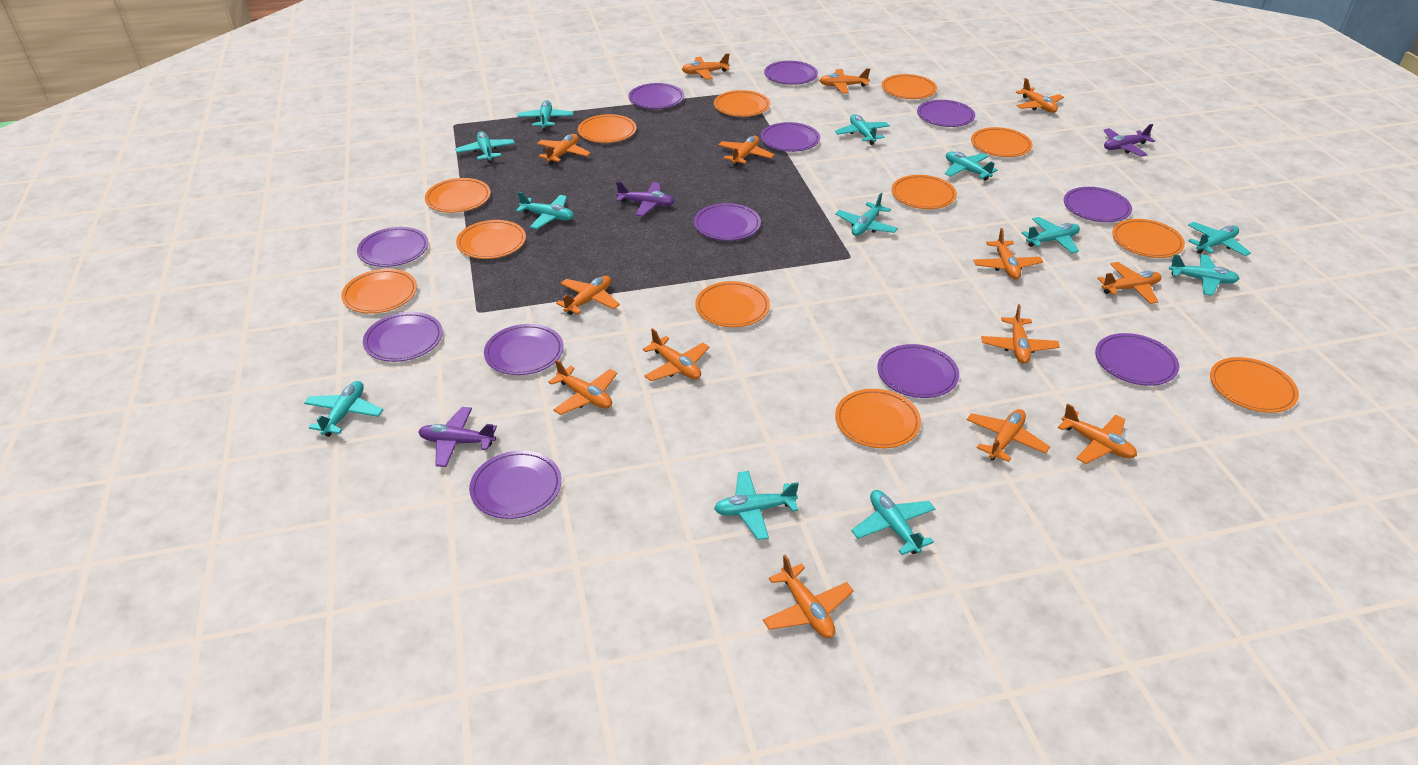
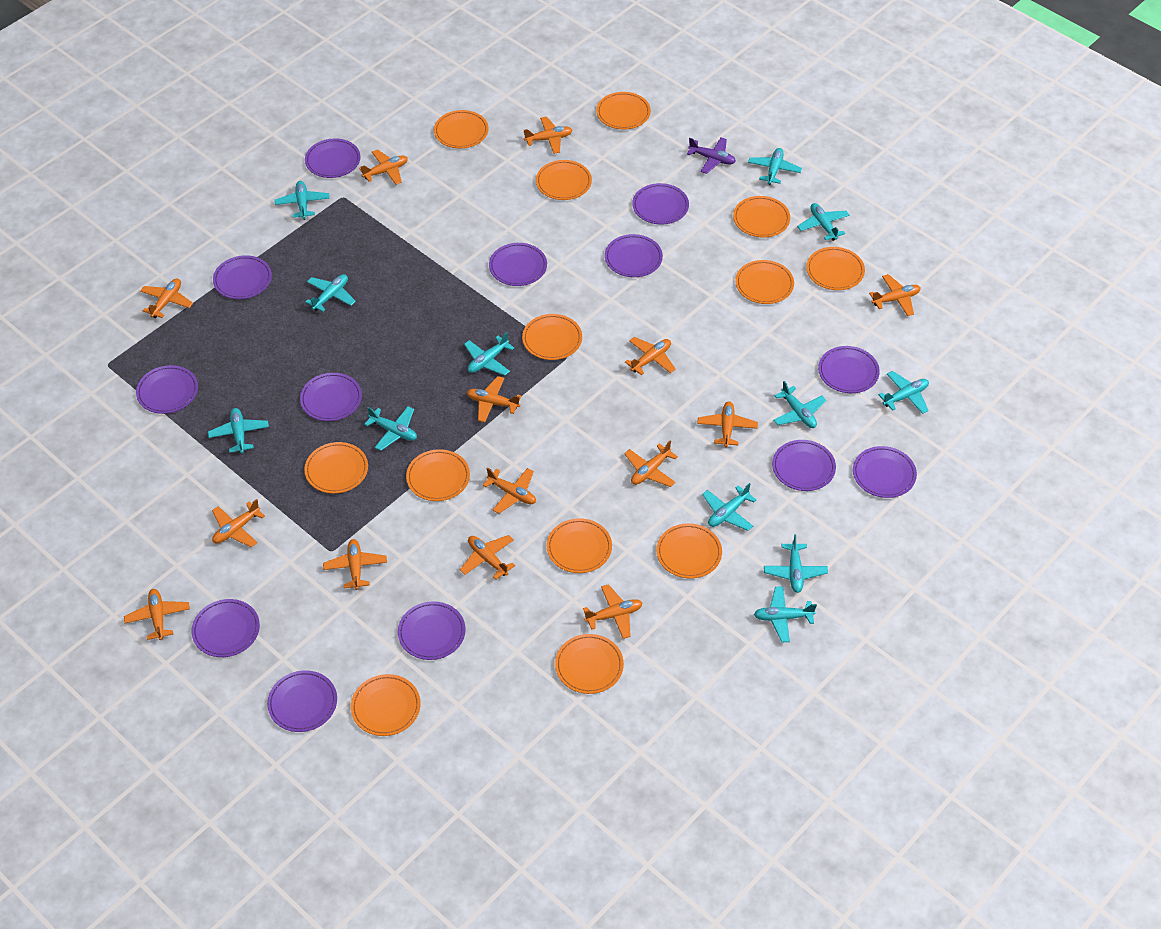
orange plate: 12 -> 13
purple plane: 3 -> 1
purple plate: 12 -> 13

